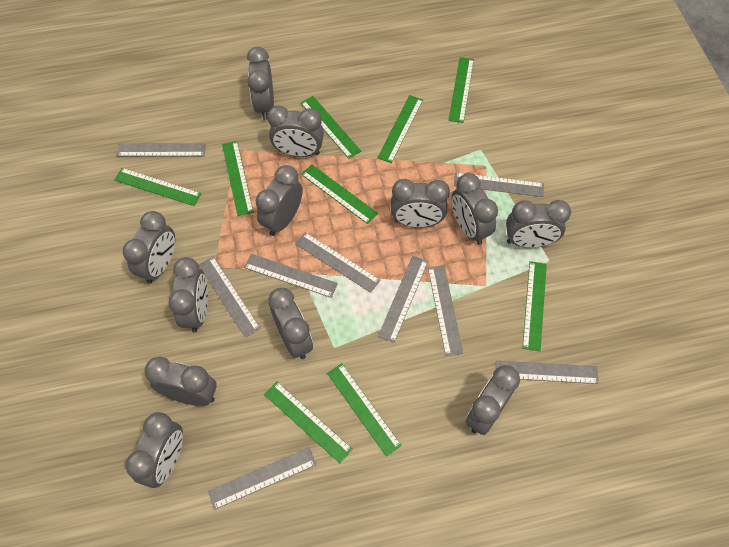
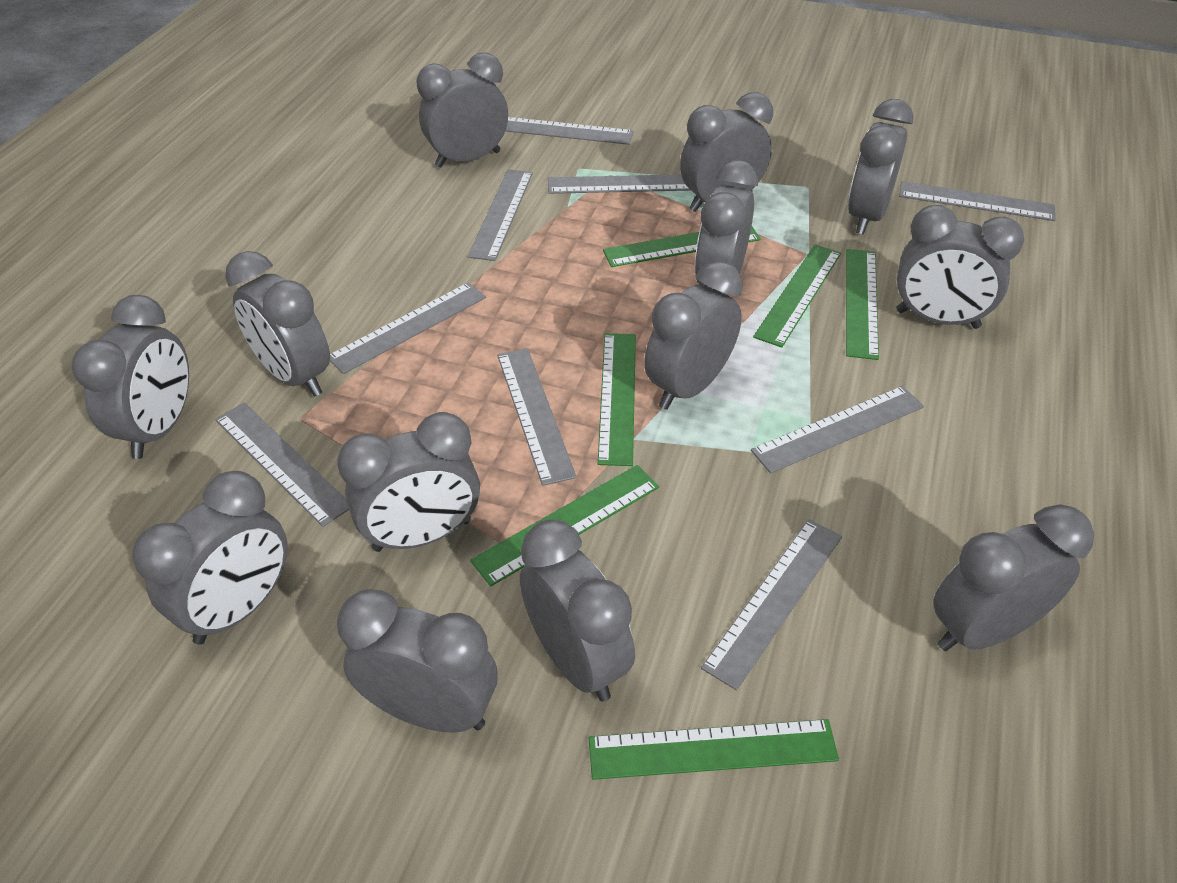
green ruler: 9 -> 6
grey clock: 12 -> 13

